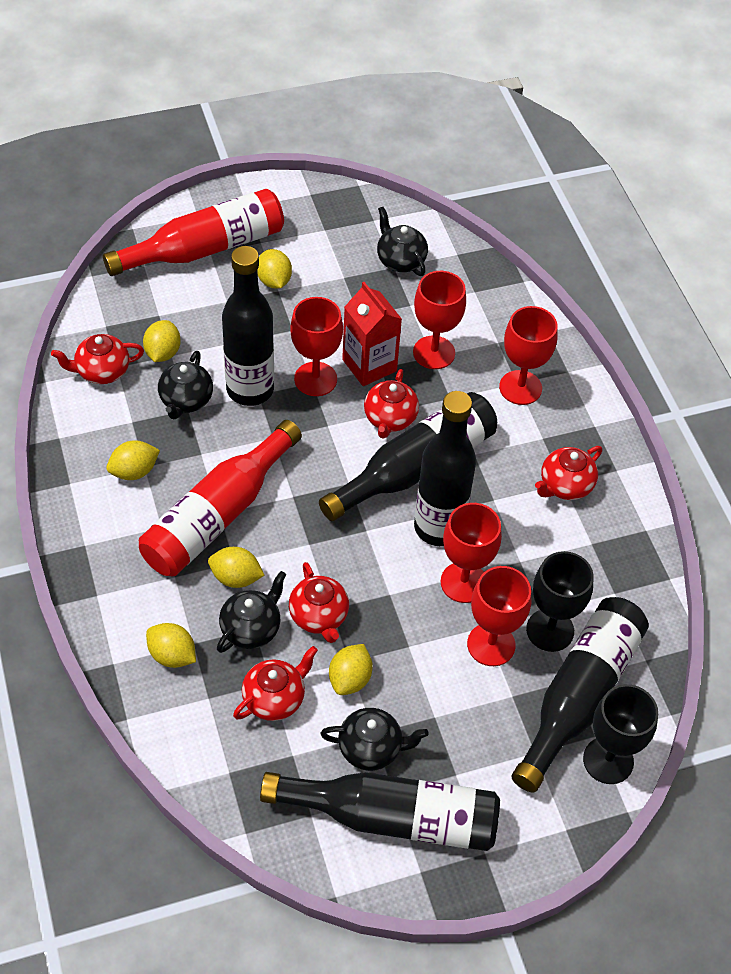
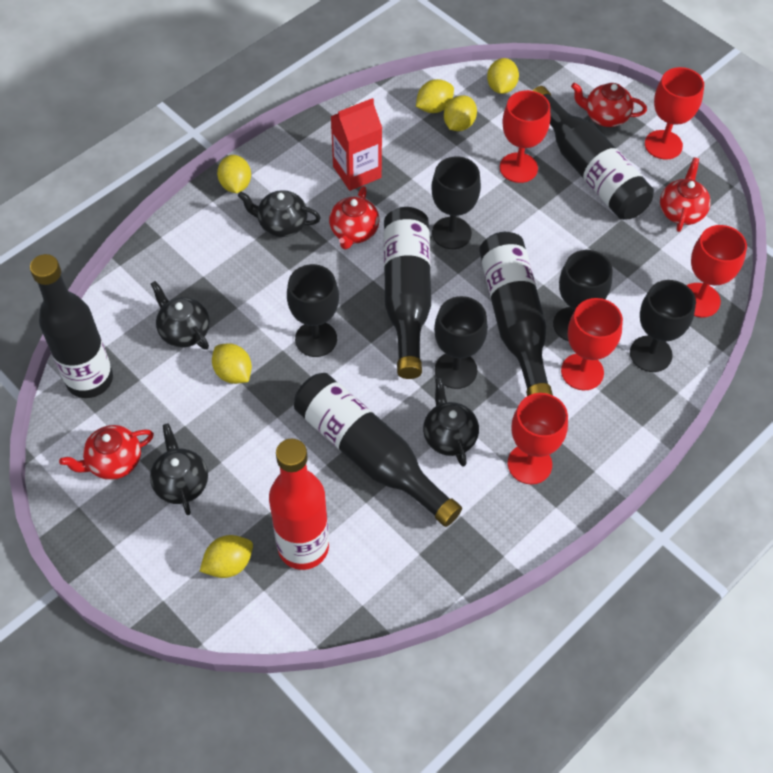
black goblet: 2 -> 5
red bottle: 2 -> 1
red teapot: 5 -> 4

